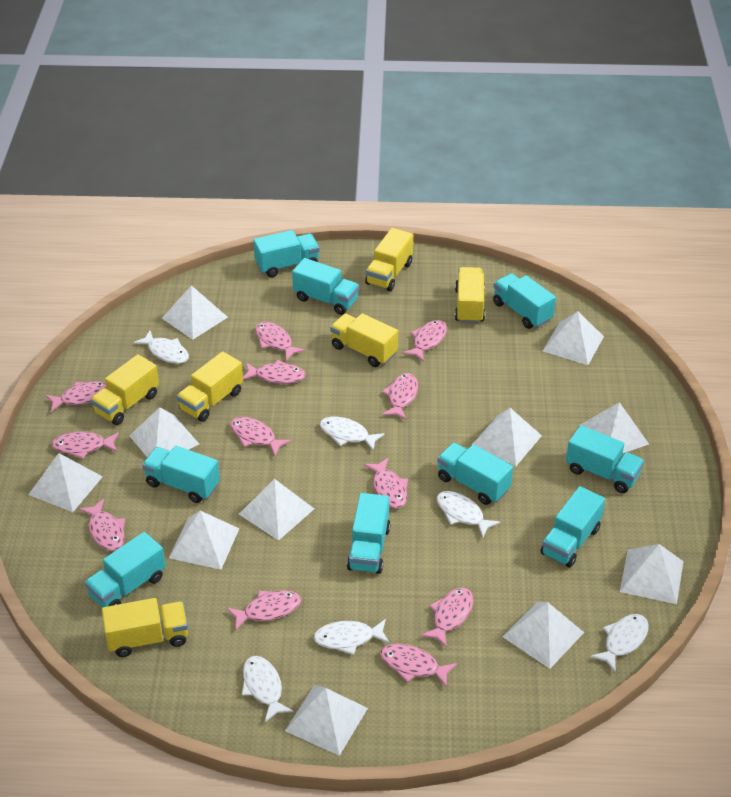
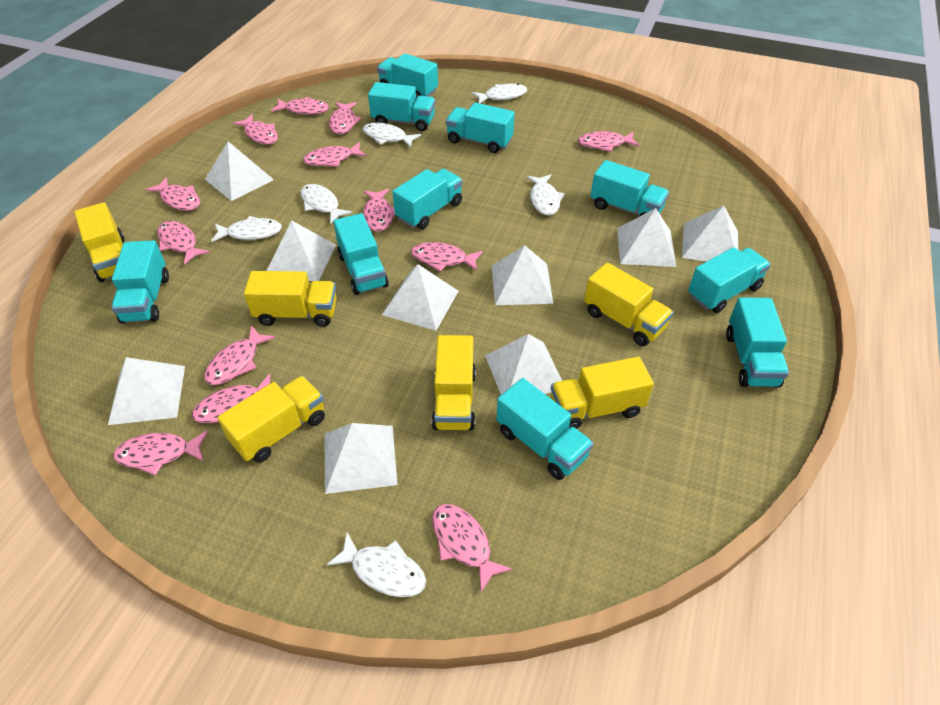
pink fish: 12 -> 13
turquoise truck: 9 -> 10
white pyramid: 11 -> 9

